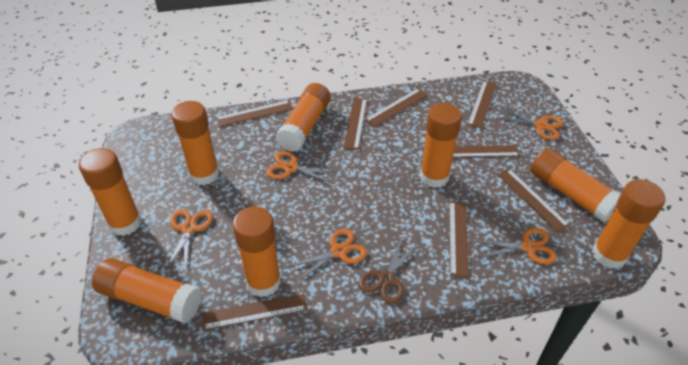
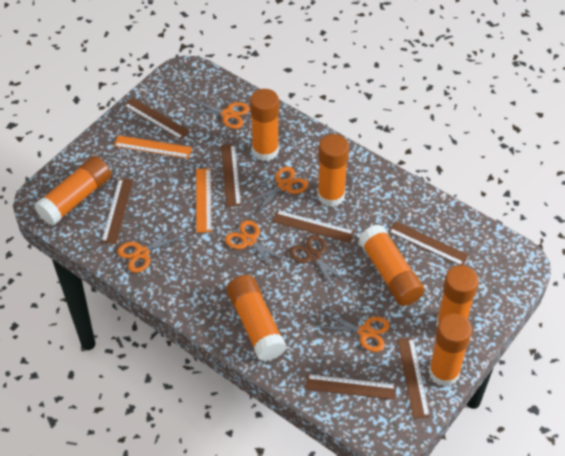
brown ruler: 8 -> 7
orange glue stick: 8 -> 7
orange ruler: 0 -> 2

